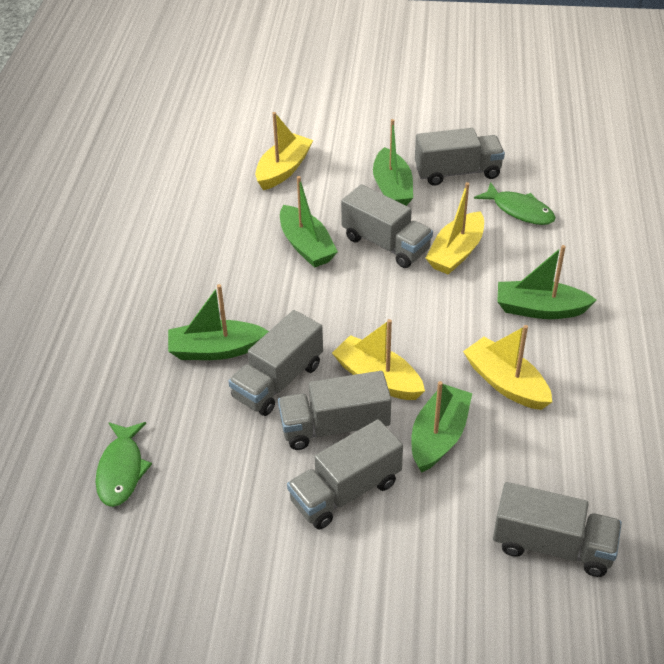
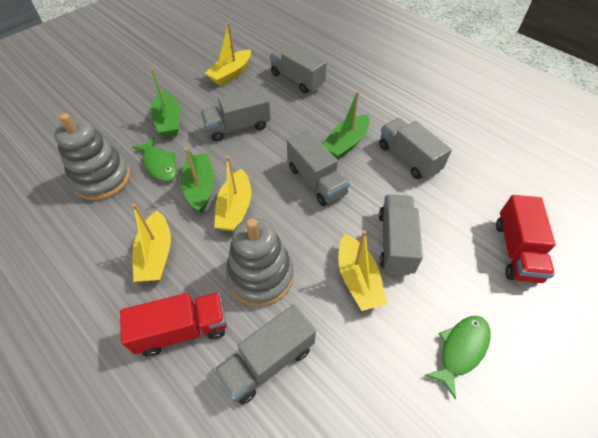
green boat: 5 -> 3
grey stacking toy: 0 -> 2
red truck: 0 -> 2

